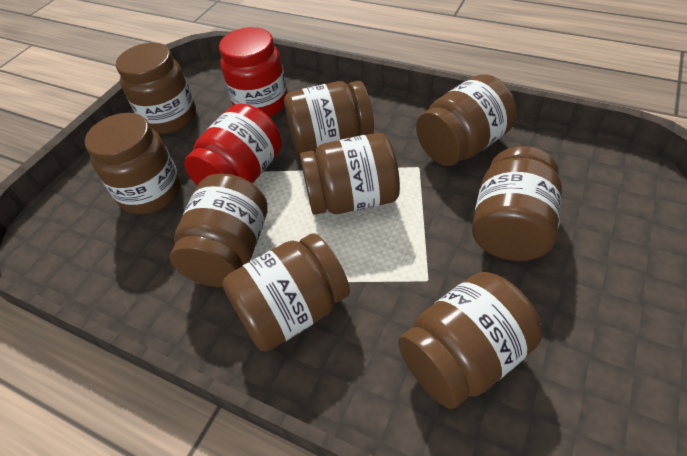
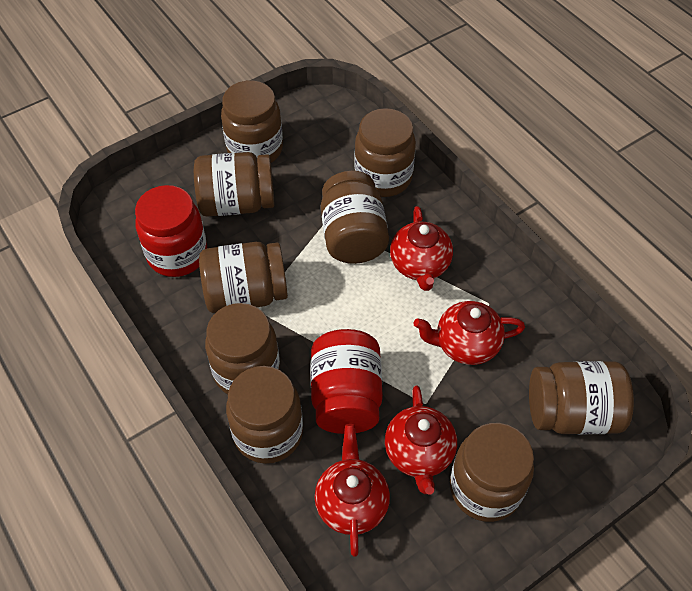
red teapot: 0 -> 4

